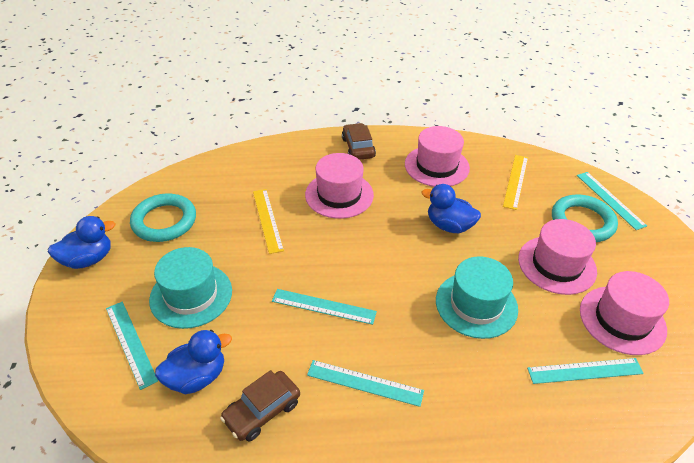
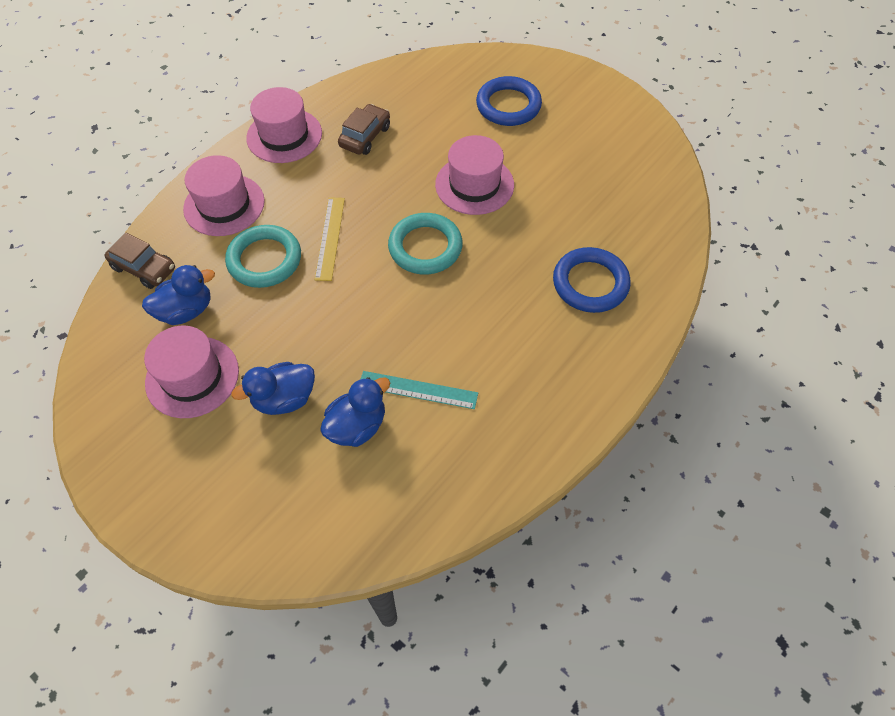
blue ring: 0 -> 2
turquoise hat: 2 -> 0
turquoise ruler: 5 -> 1
yellow ruler: 2 -> 1

